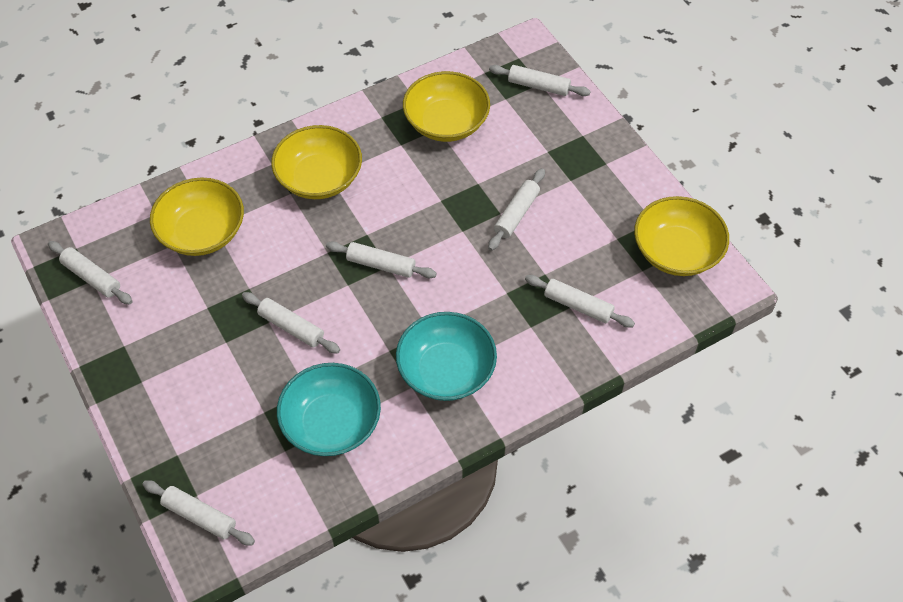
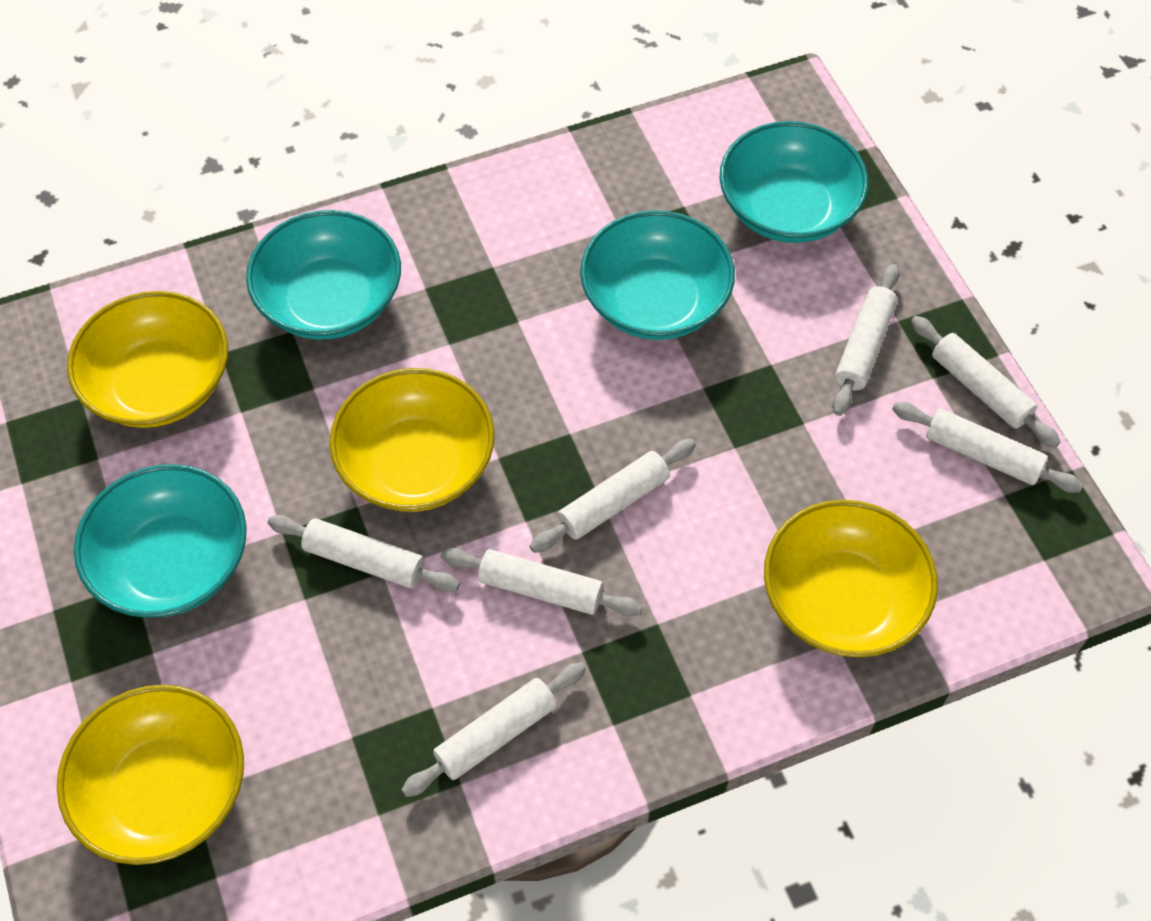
turquoise bowl: 2 -> 4

